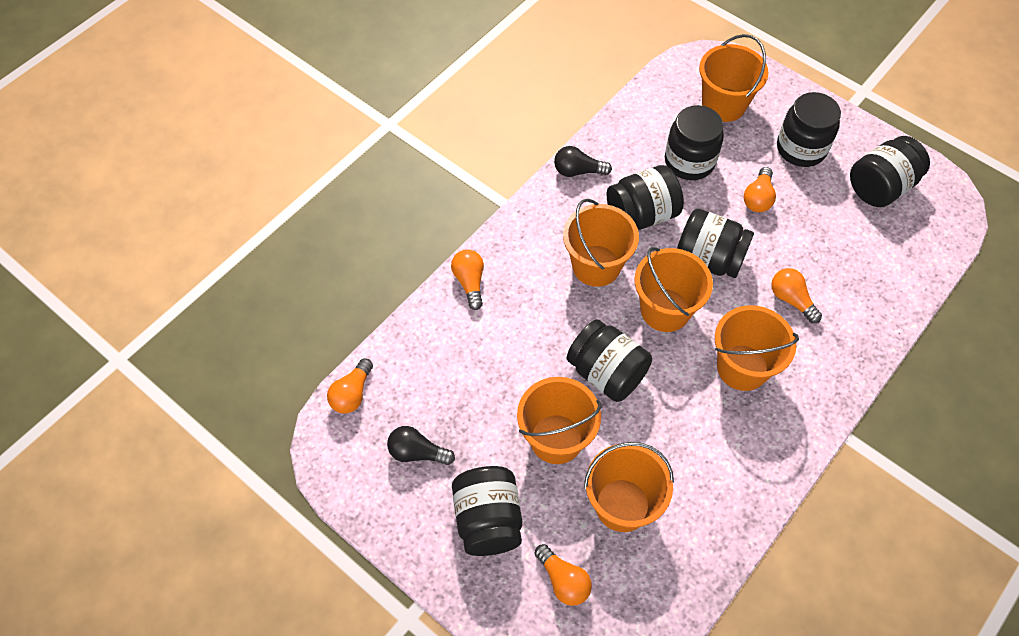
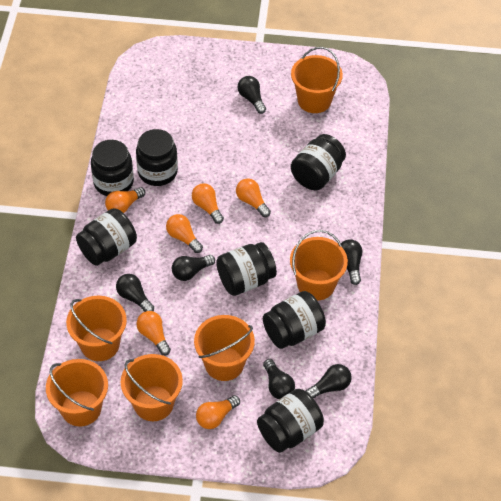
black light bulb: 2 -> 6
orange light bulb: 5 -> 6

